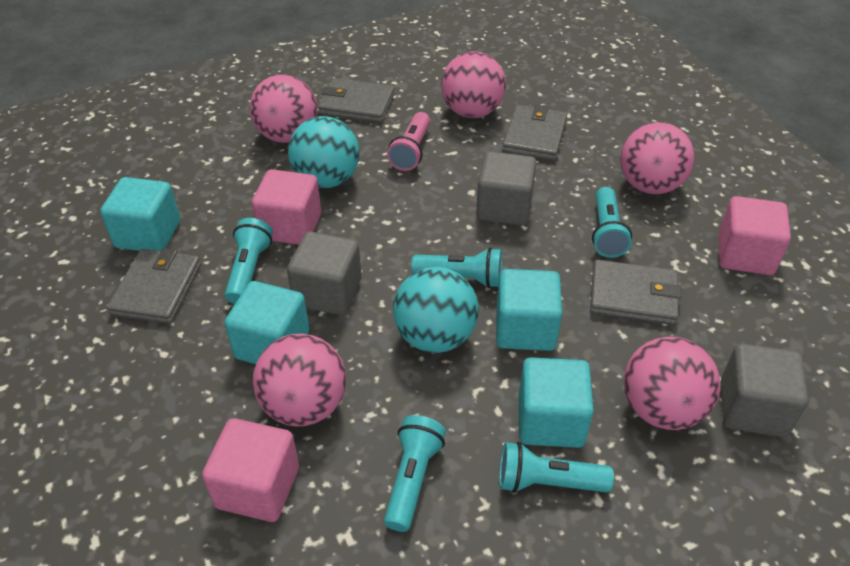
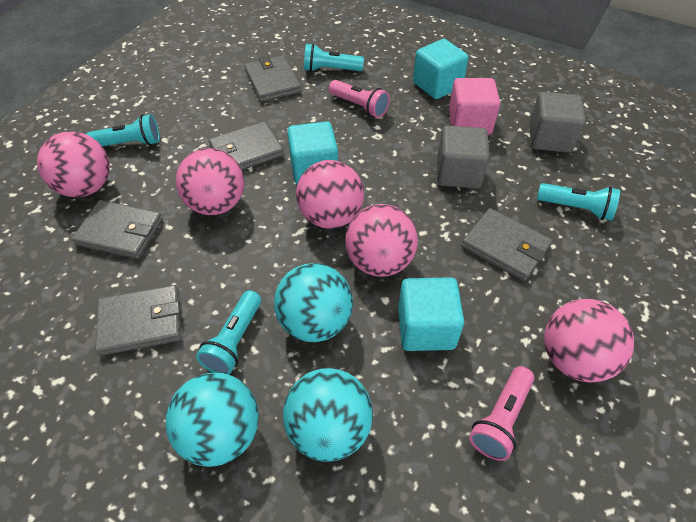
grey cube: 3 -> 2
grey wallet: 4 -> 5
pink cube: 3 -> 1
pink flashlight: 1 -> 2
turquoise ball: 2 -> 3
turquoise cube: 4 -> 3
turquoise flashlight: 5 -> 4

